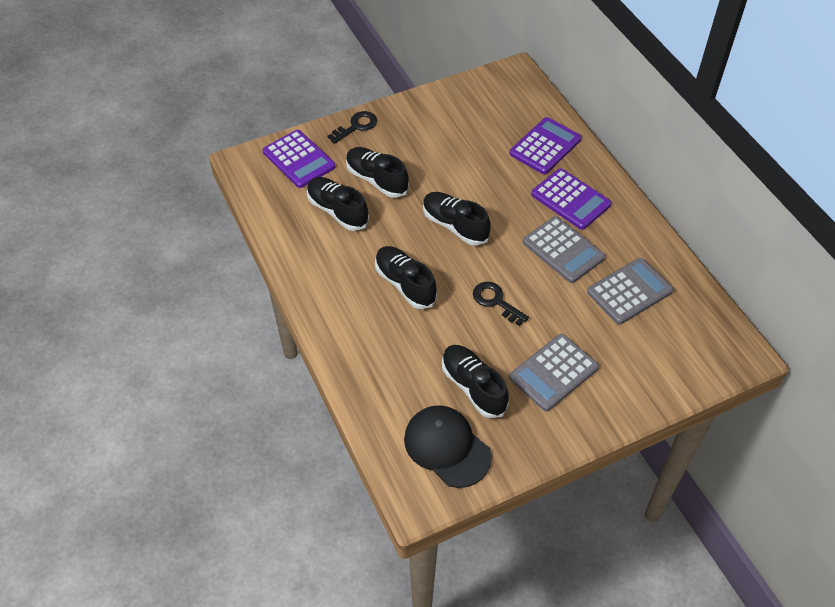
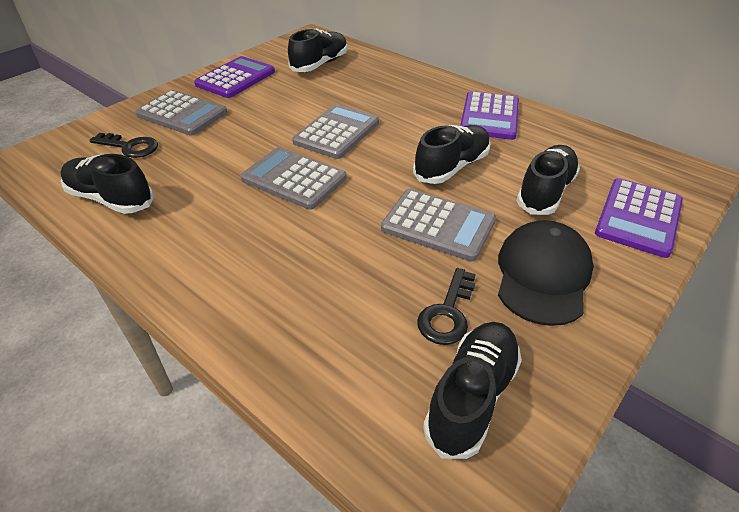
grey calculator: 3 -> 4

